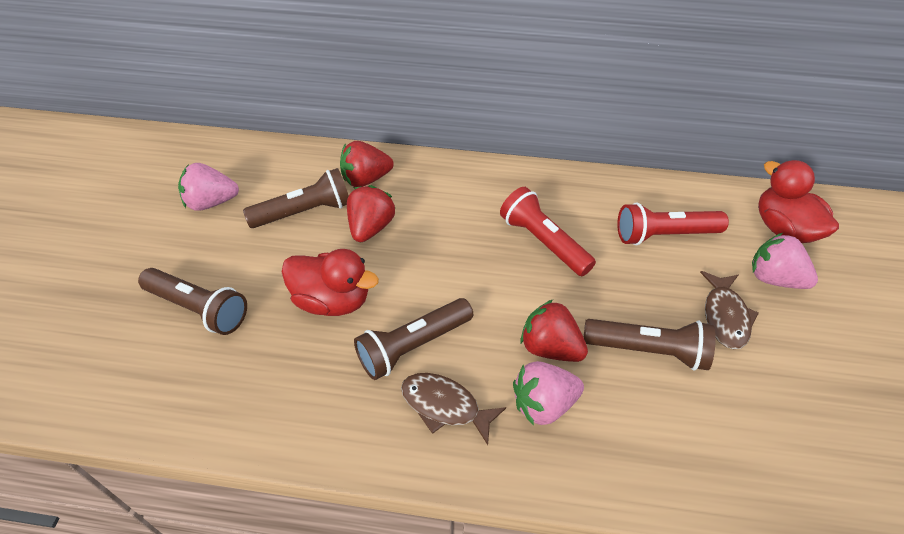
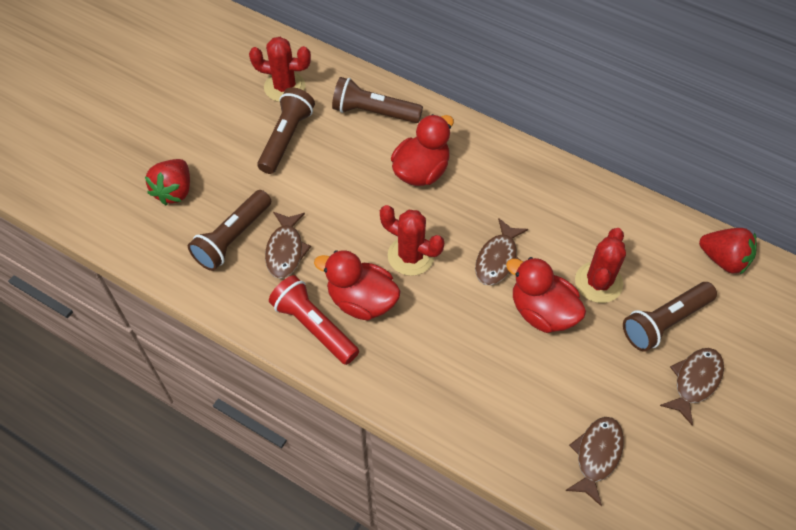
brown fish: 2 -> 4
pink strawberry: 3 -> 0
red cactus: 0 -> 3
red duck: 2 -> 3
red flashlight: 2 -> 1
red strawberry: 3 -> 2

